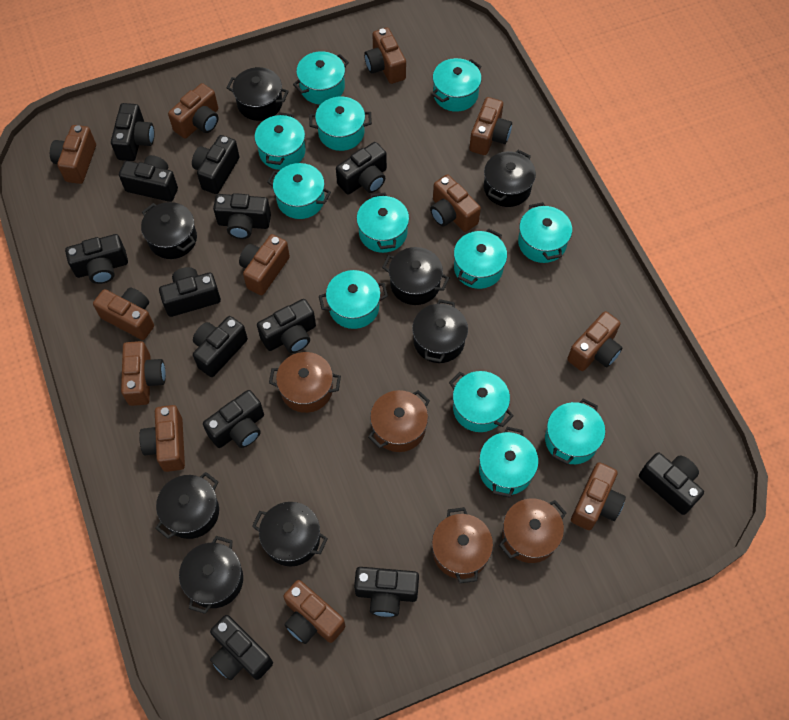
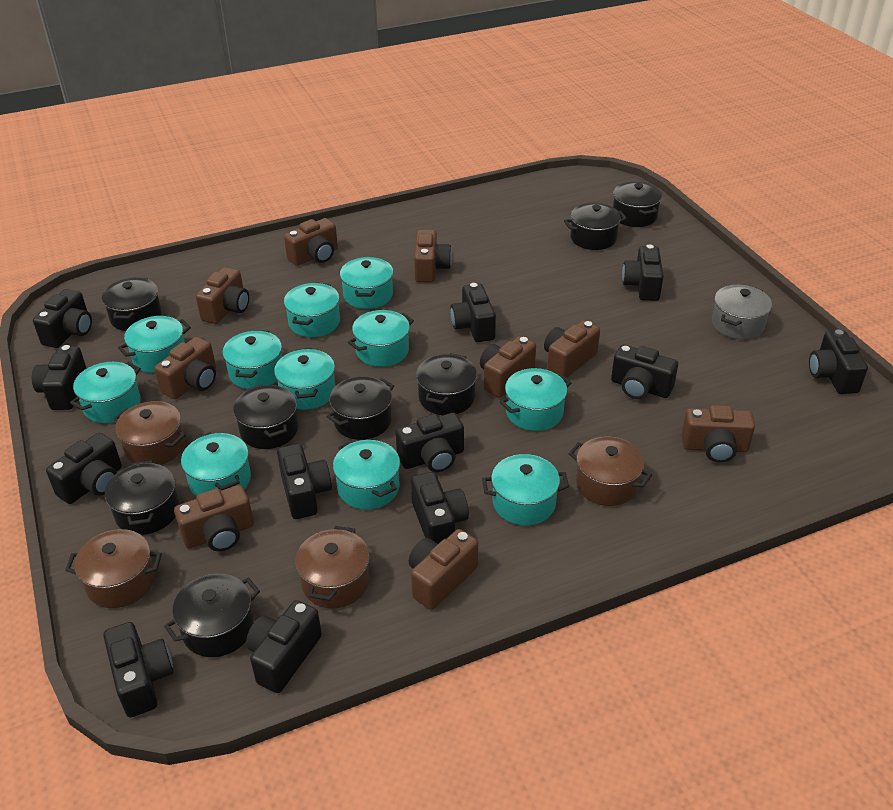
black camera: 13 -> 12
brown camera: 12 -> 9
grey pot: 0 -> 1
turquoise pot: 12 -> 11

